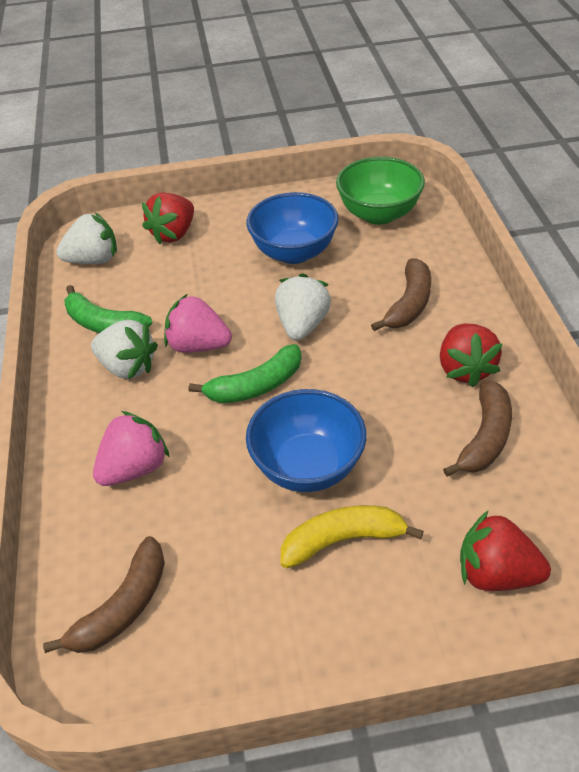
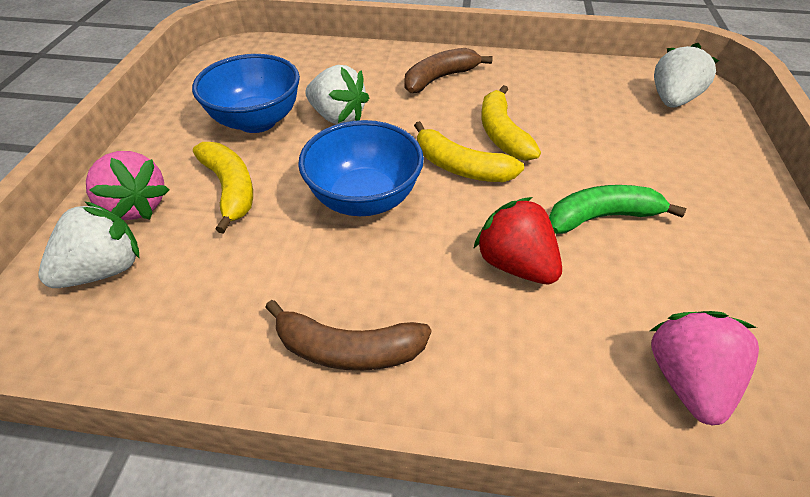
brown banana: 3 -> 2
green banana: 2 -> 1
green bowl: 1 -> 0
red strawberry: 3 -> 1
yellow banana: 1 -> 3

